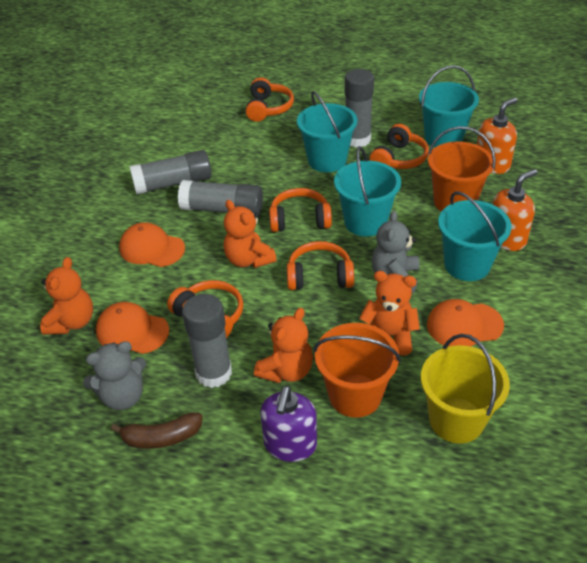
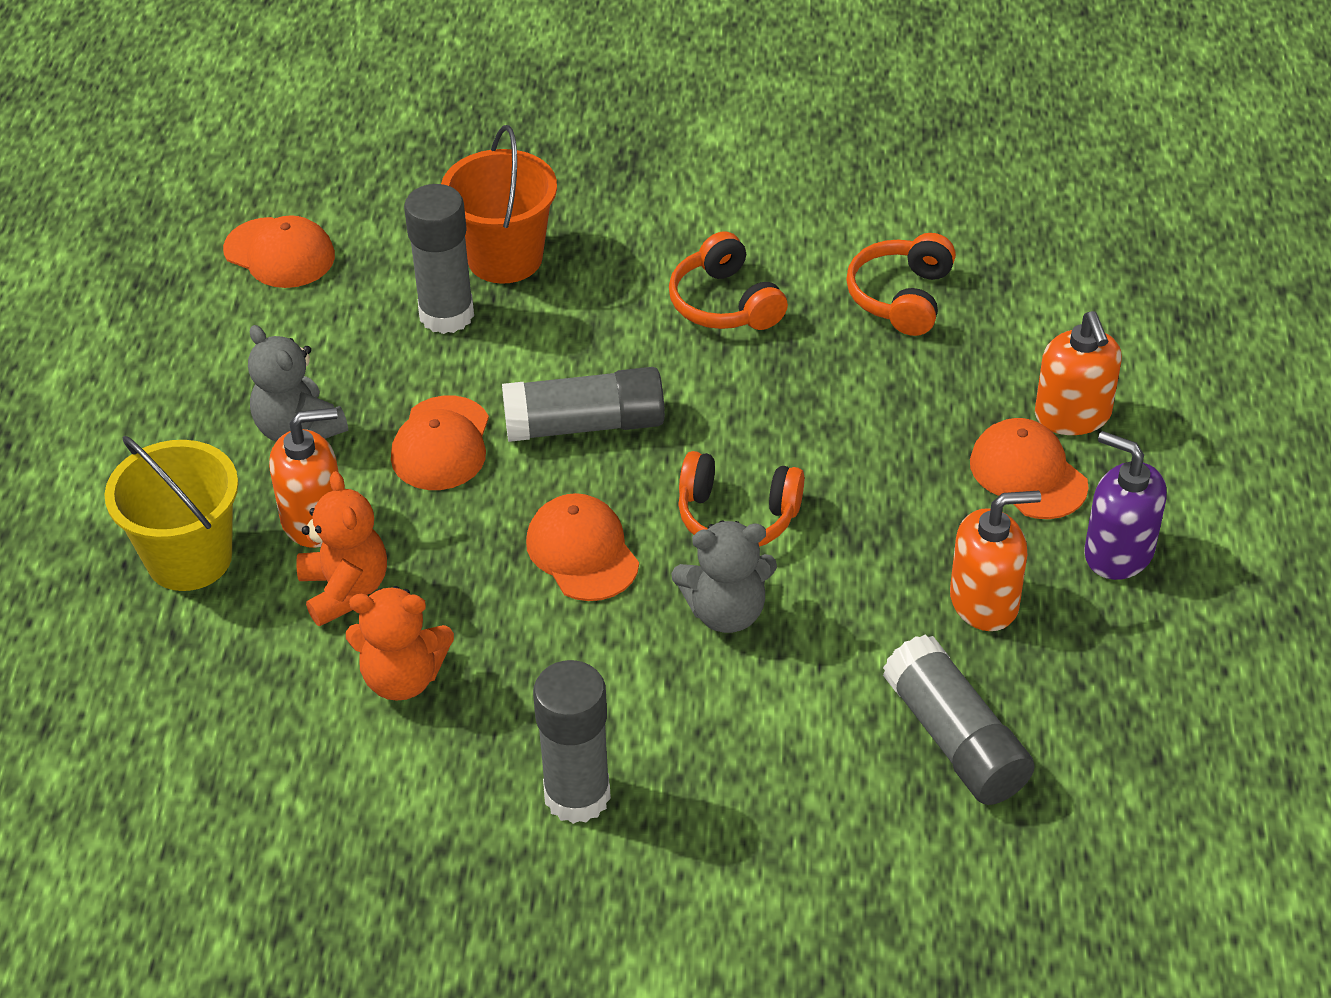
brown banana: 1 -> 0
orange bucket: 2 -> 1
orange cap: 3 -> 4
orange headphones: 5 -> 3
orange soap dispenser: 2 -> 3
orange teddy bear: 4 -> 2
turquoise bucket: 4 -> 0

